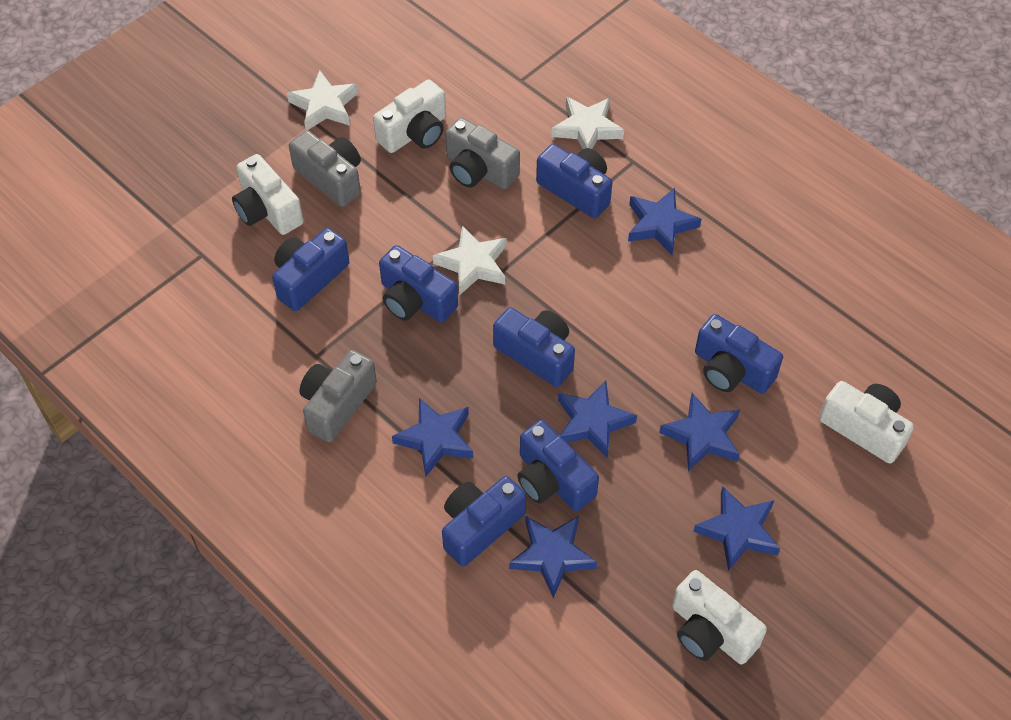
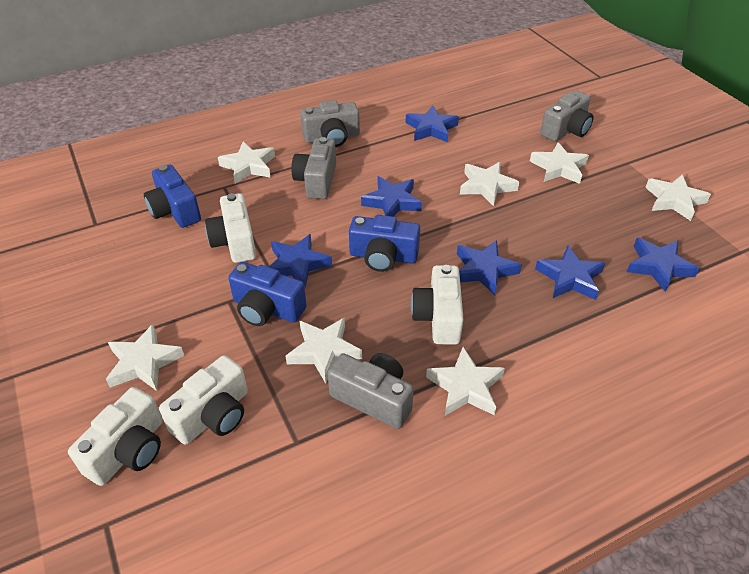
blue camera: 7 -> 3
grey camera: 3 -> 4
white star: 3 -> 7

